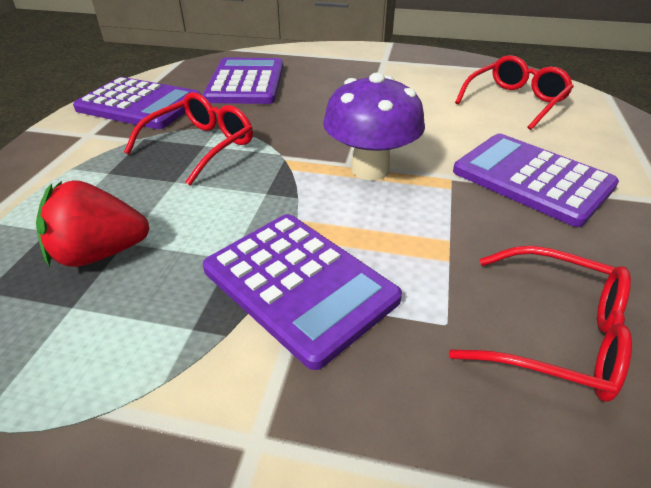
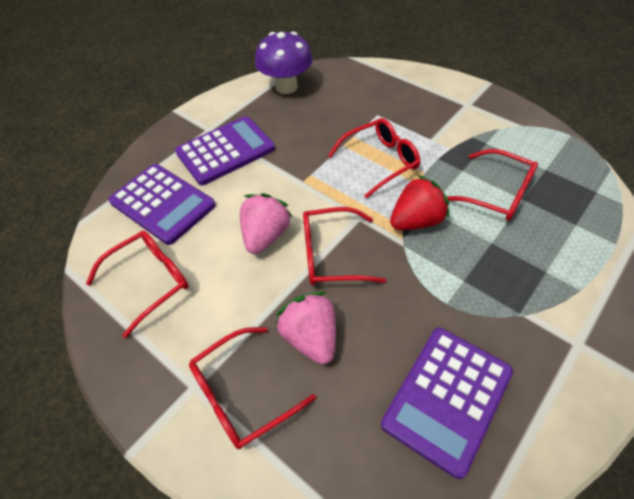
pink strawberry: 0 -> 2
purple calculator: 4 -> 3
red glasses: 3 -> 5

